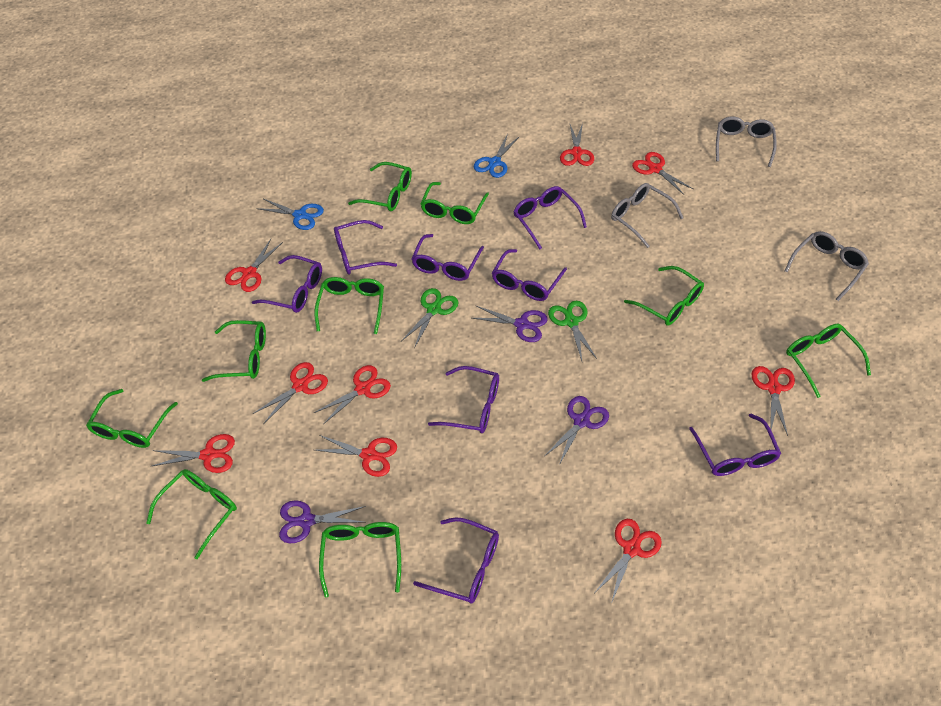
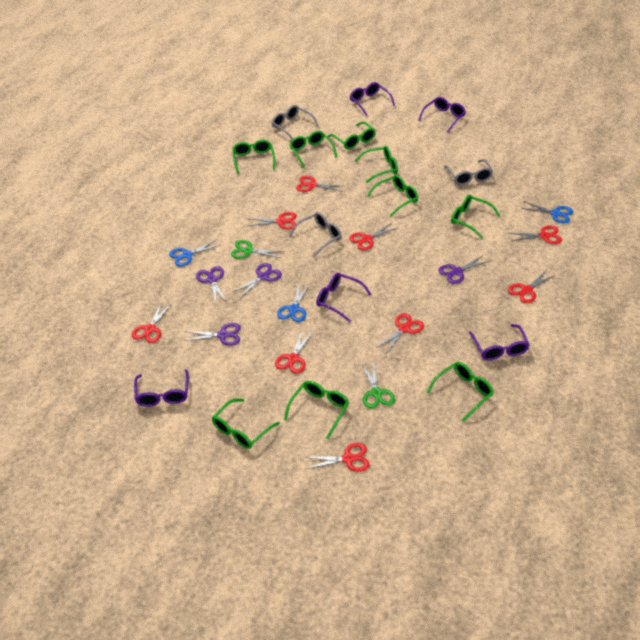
blue scissors: 2 -> 3
purple glasses: 8 -> 5
purple scissors: 3 -> 4

